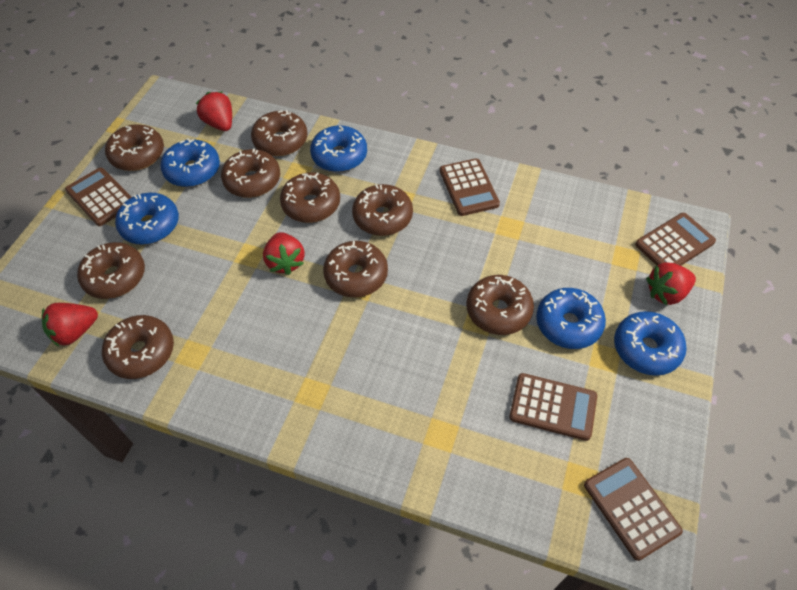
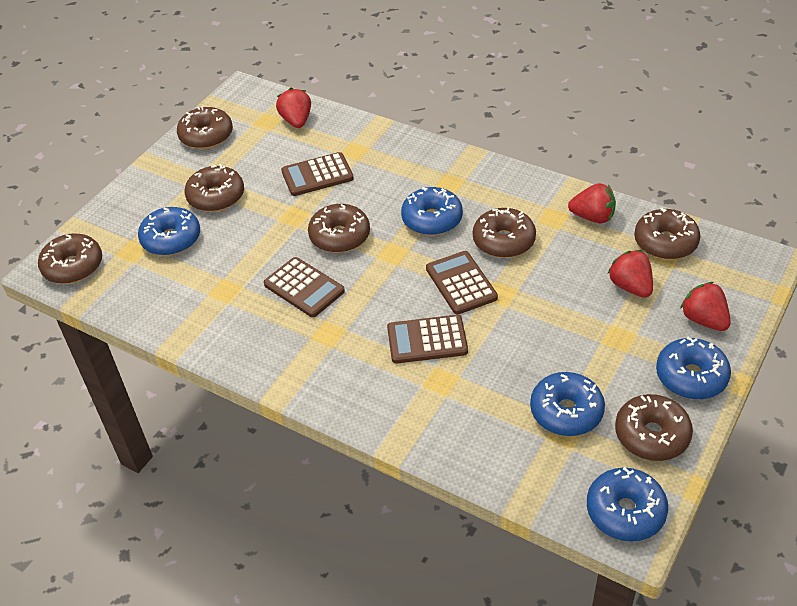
brown calculator: 5 -> 4
brown donut: 9 -> 7

